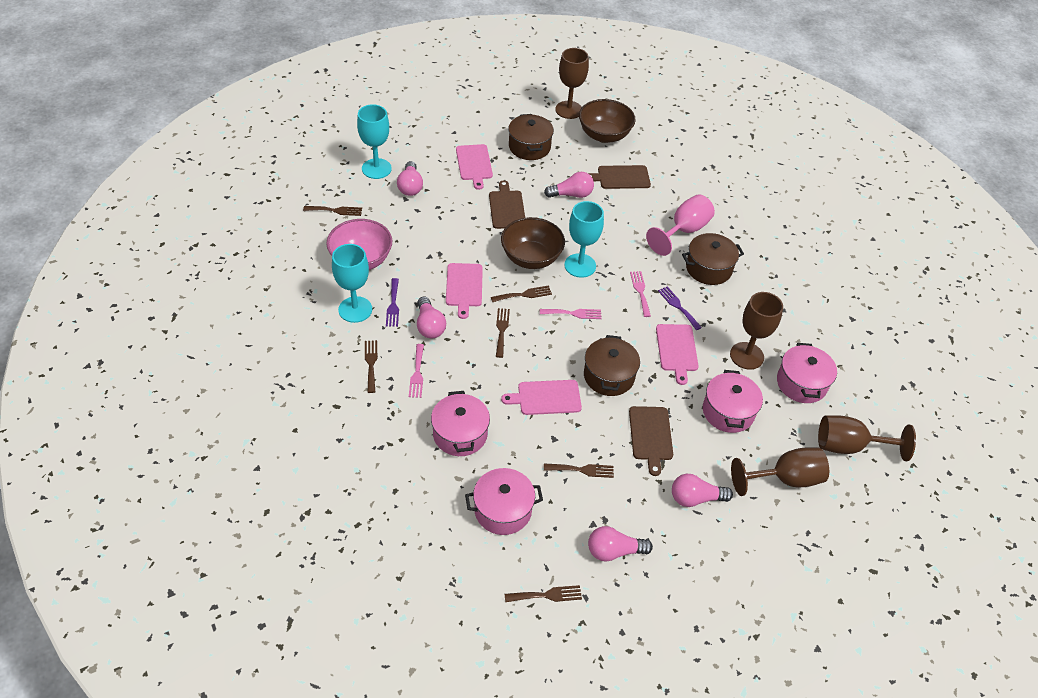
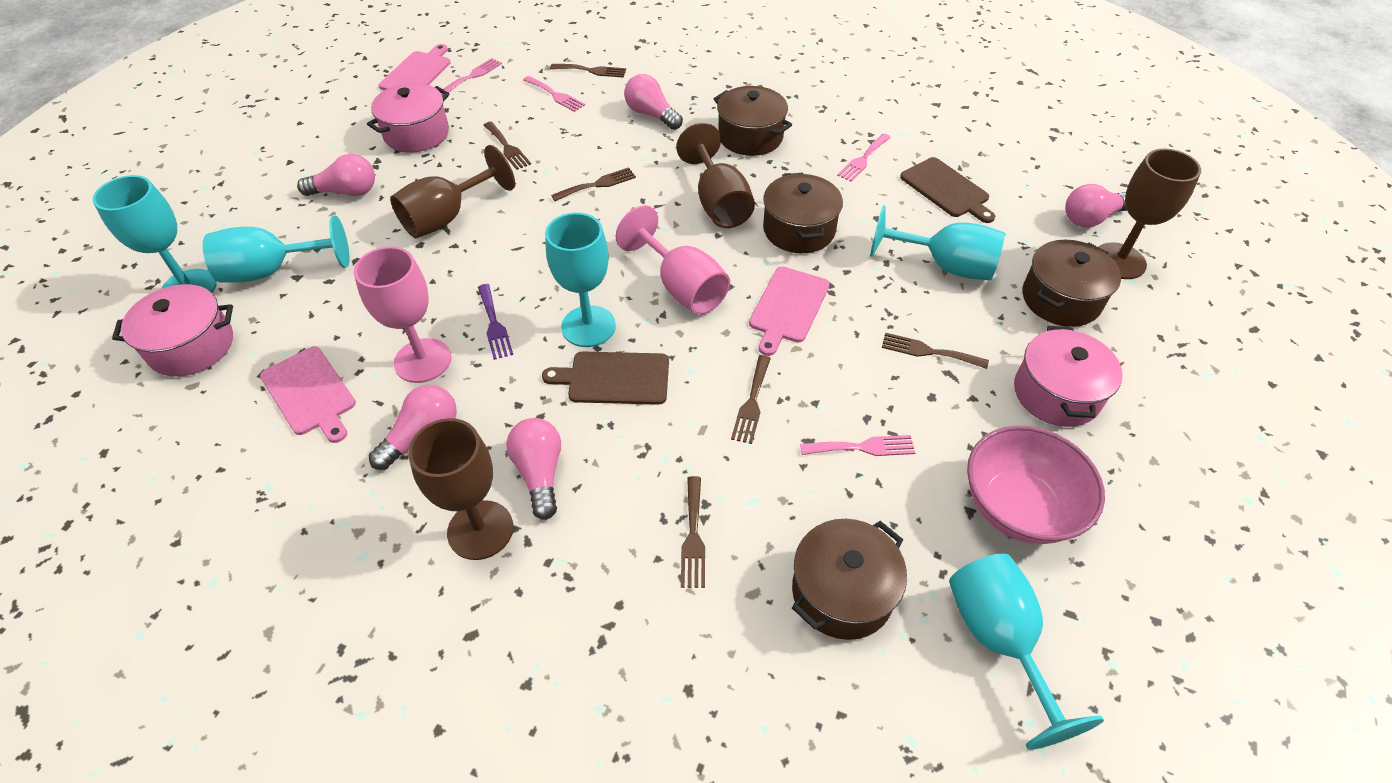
brown bowl: 2 -> 0
brown cutting board: 3 -> 2
brown pot: 3 -> 4
pink cutting board: 4 -> 3
pink fork: 3 -> 4
pink goblet: 1 -> 2
pink pot: 4 -> 3
purple fork: 2 -> 1
turquoise goblet: 3 -> 5

